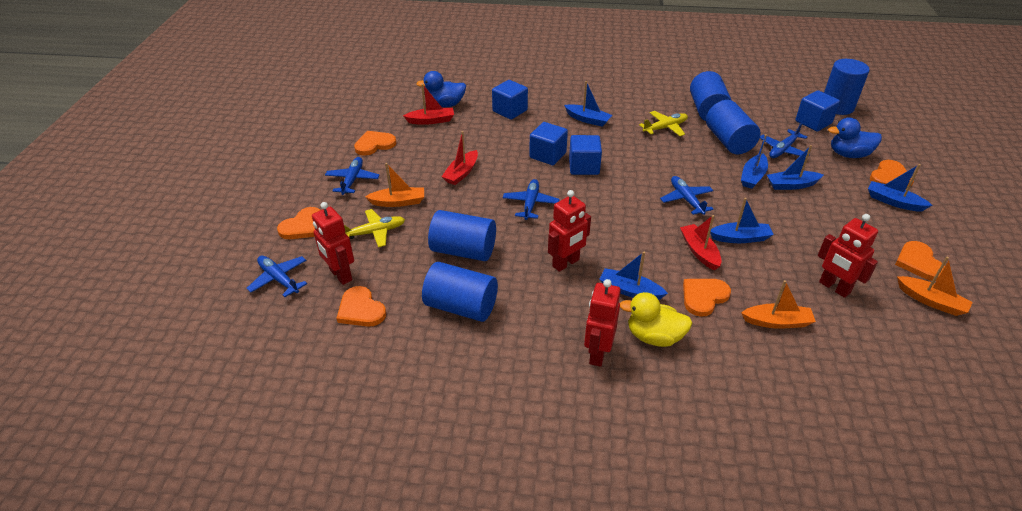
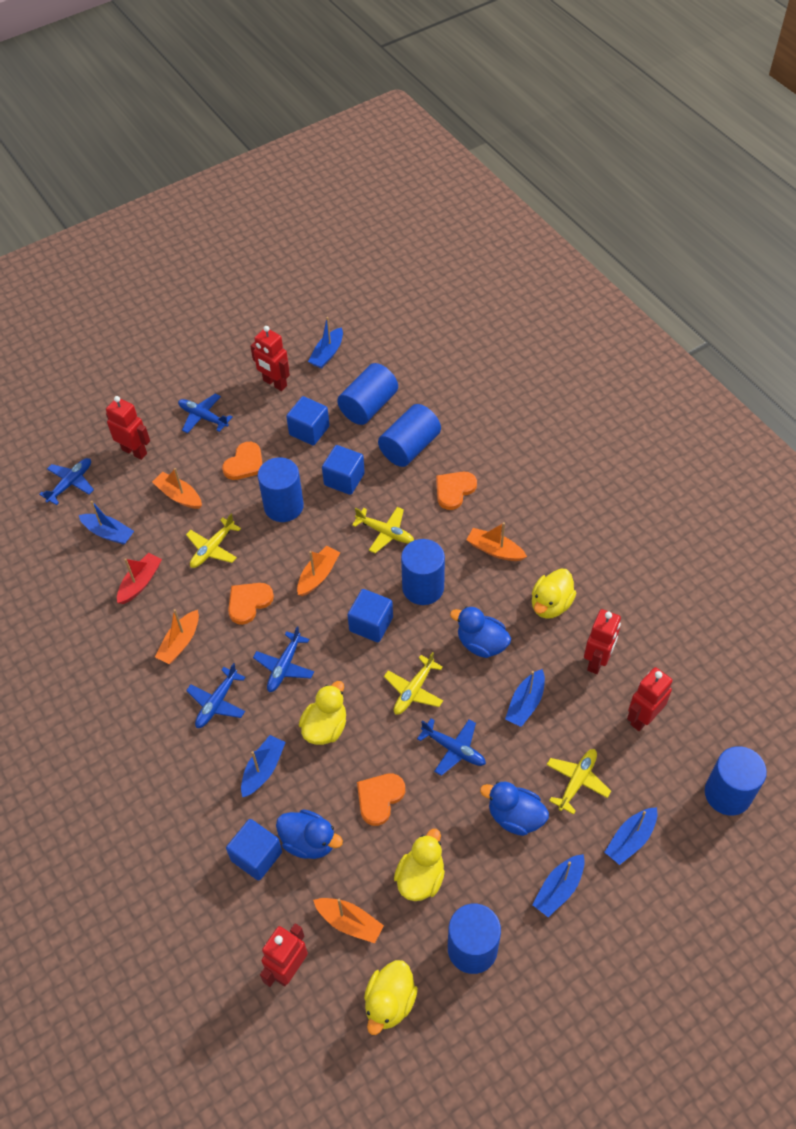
blue cylinder: 5 -> 6
blue duck: 2 -> 3
orange boat: 3 -> 5
orange heart: 6 -> 4
red boat: 3 -> 1
red robot: 4 -> 5
yellow duck: 1 -> 4
yellow plane: 2 -> 4

